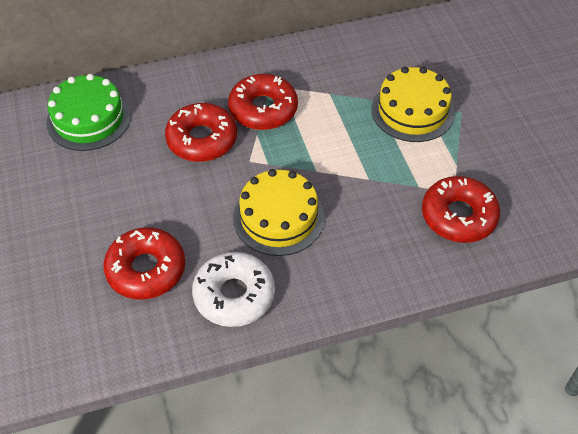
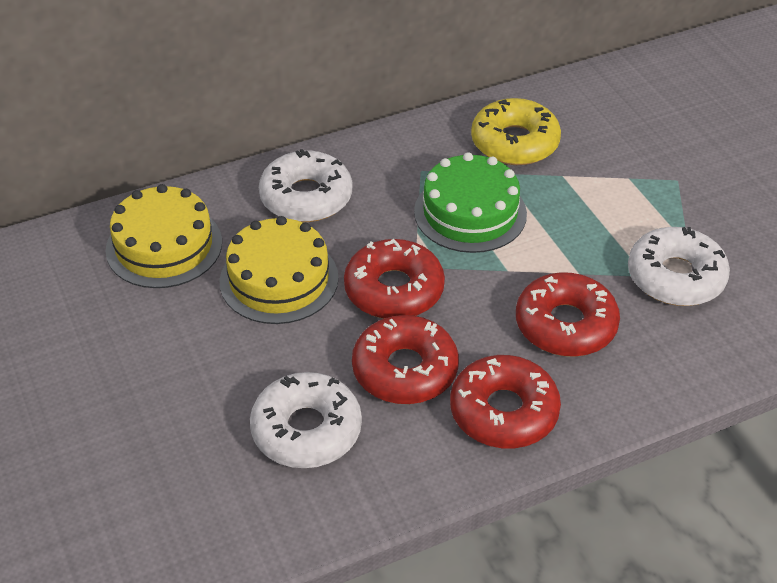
white donut: 1 -> 3
yellow donut: 0 -> 1

